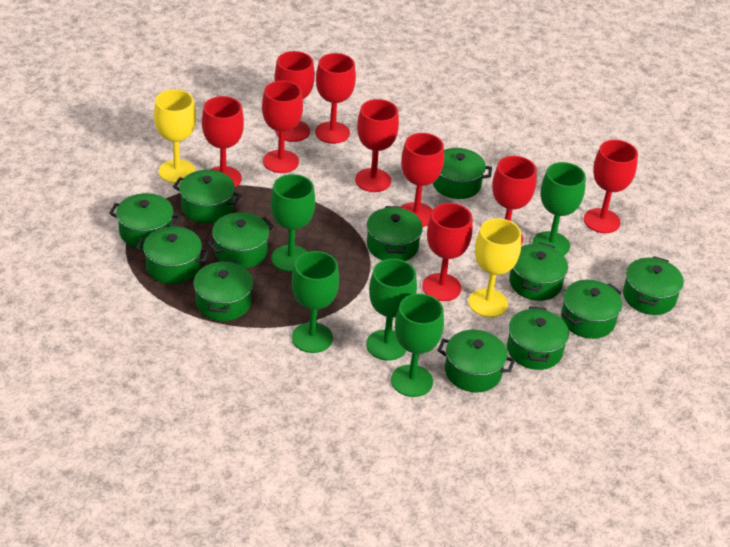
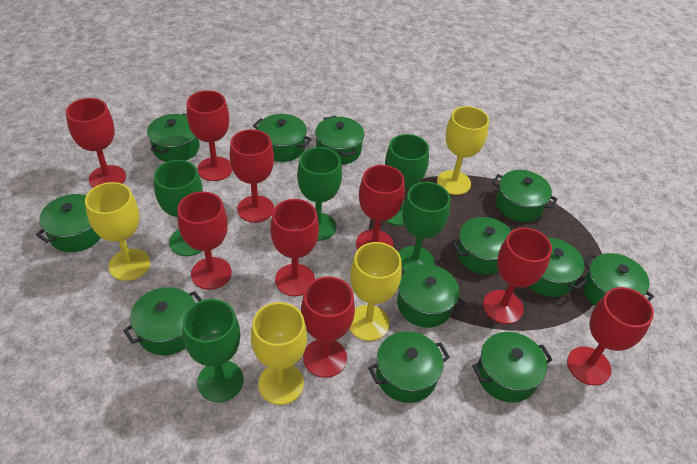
yellow goblet: 2 -> 4

